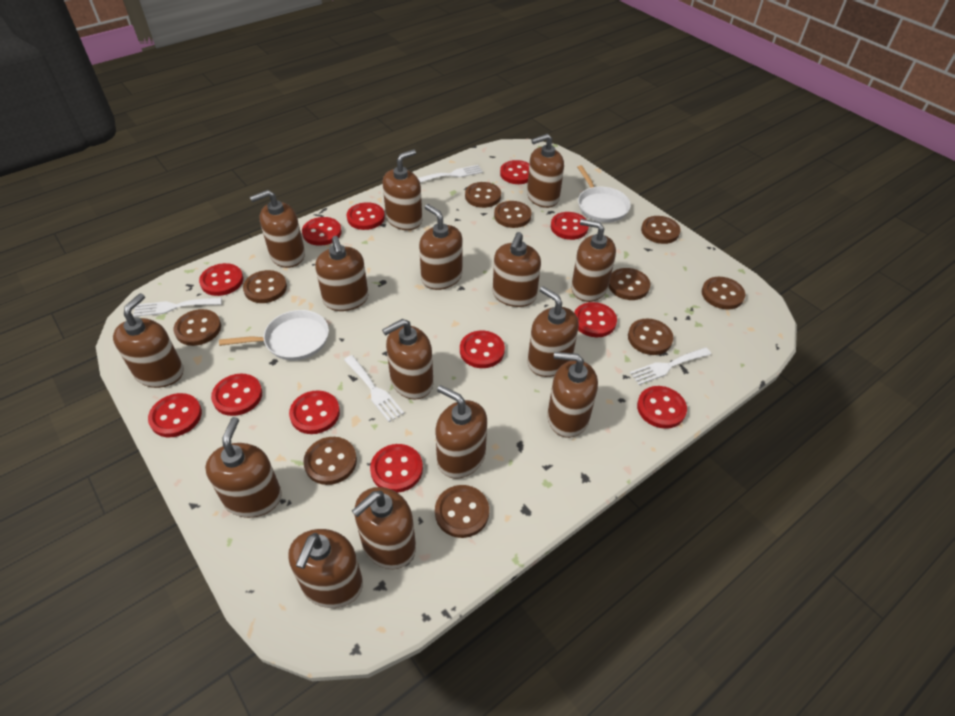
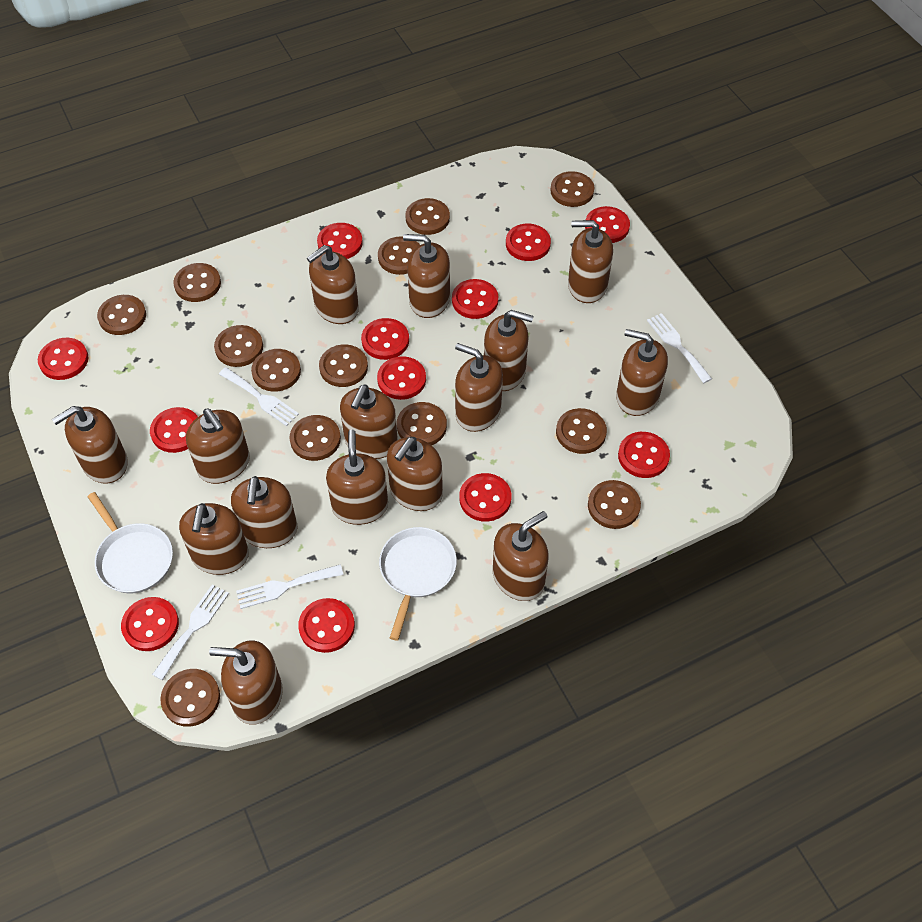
brown button: 10 -> 13

